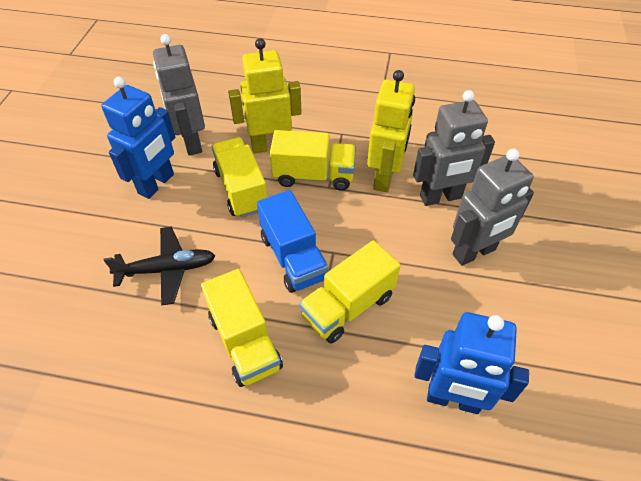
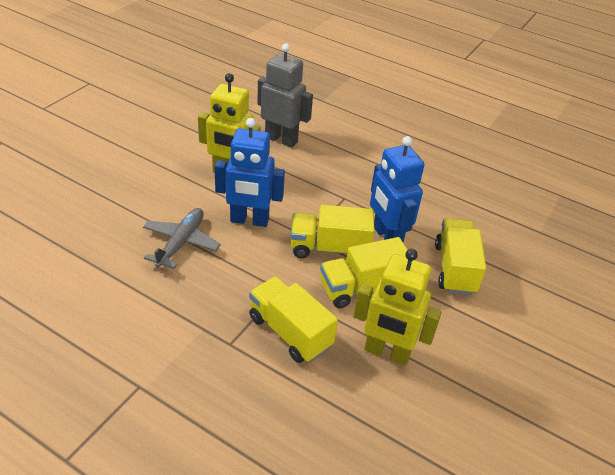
black plane: 1 -> 0
blue truck: 1 -> 0
grey plane: 0 -> 1
grey robot: 3 -> 1

